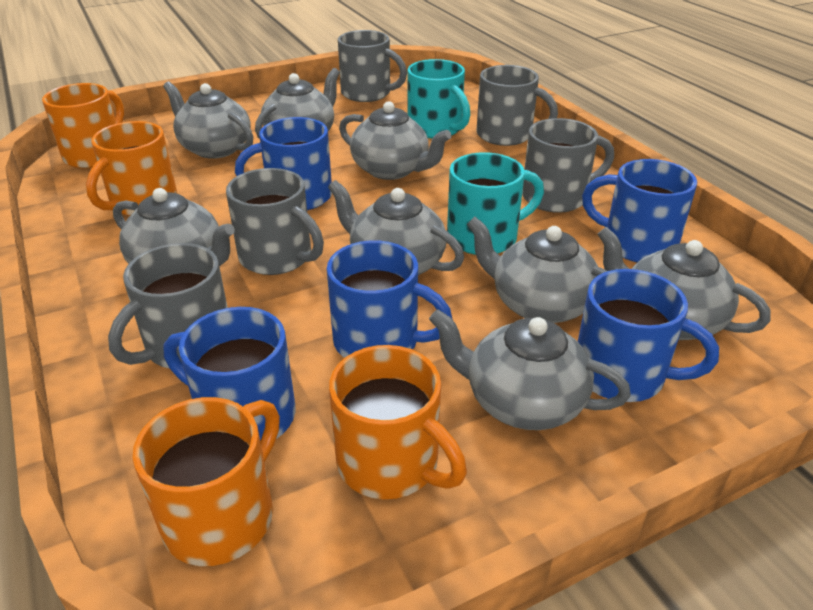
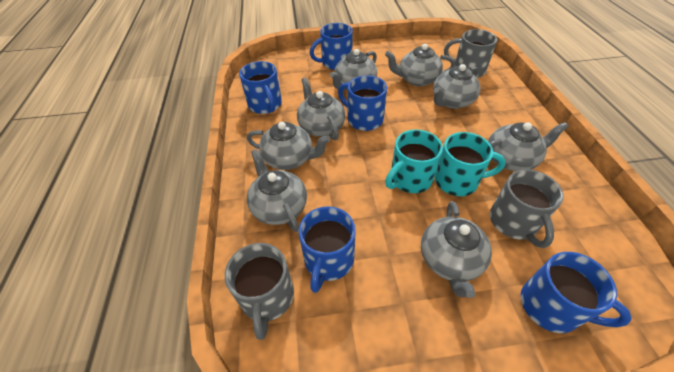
grey mug: 5 -> 3
orange mug: 4 -> 0

